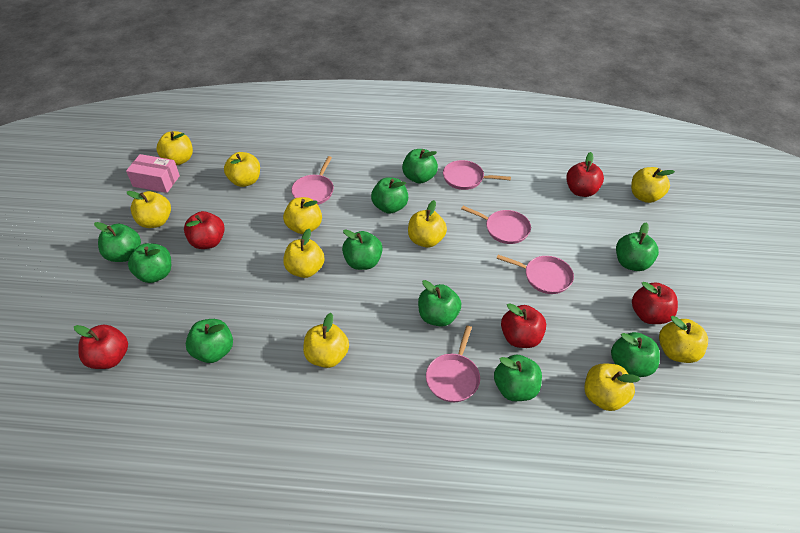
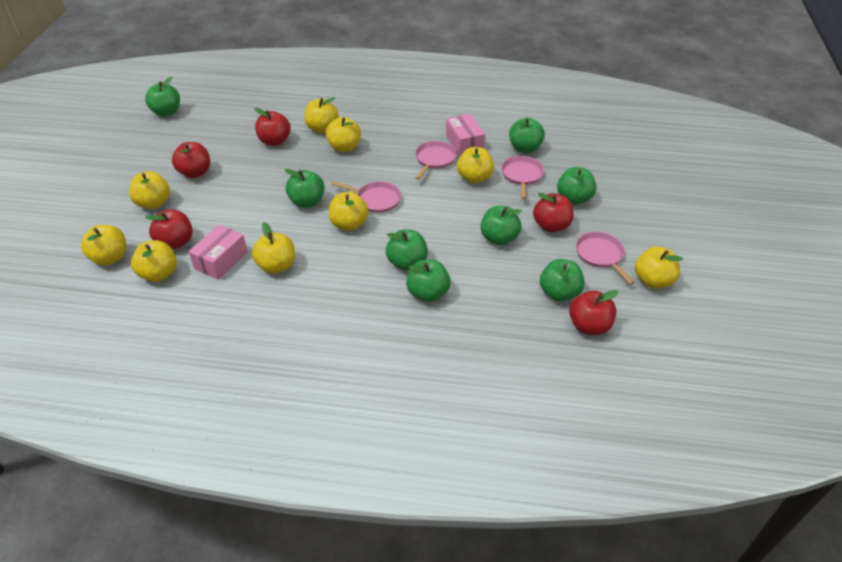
green apple: 10 -> 8
pink box: 1 -> 2
pink pan: 5 -> 4
yellow apple: 10 -> 9

